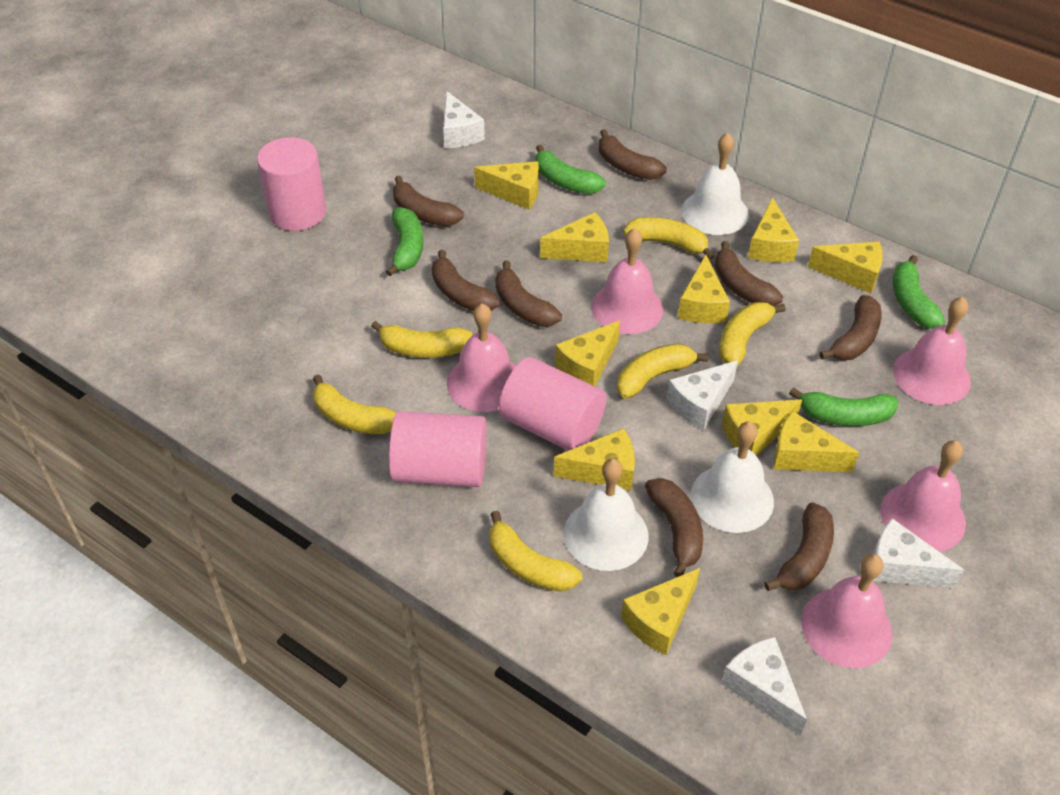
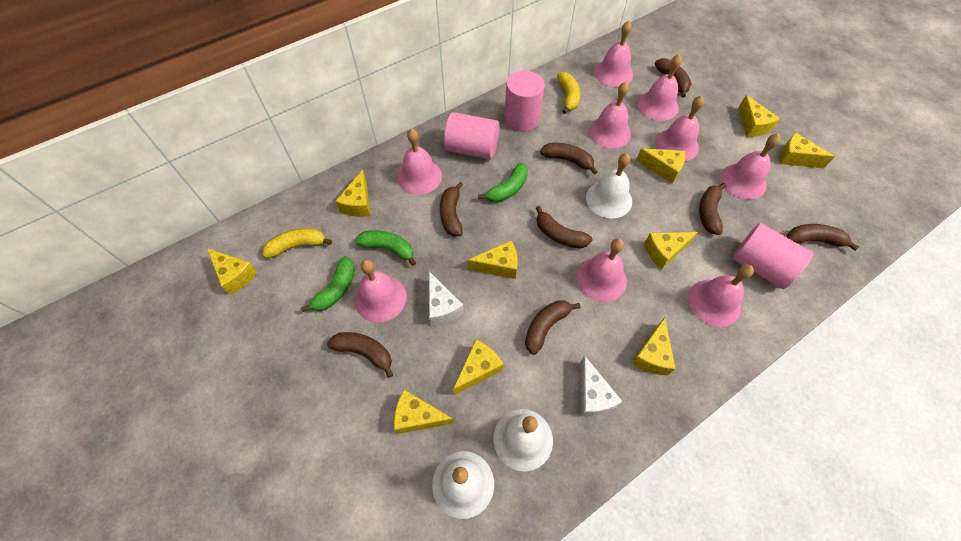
green banana: 4 -> 3
pink bell: 5 -> 9
white cheese: 4 -> 2
yellow banana: 6 -> 2

